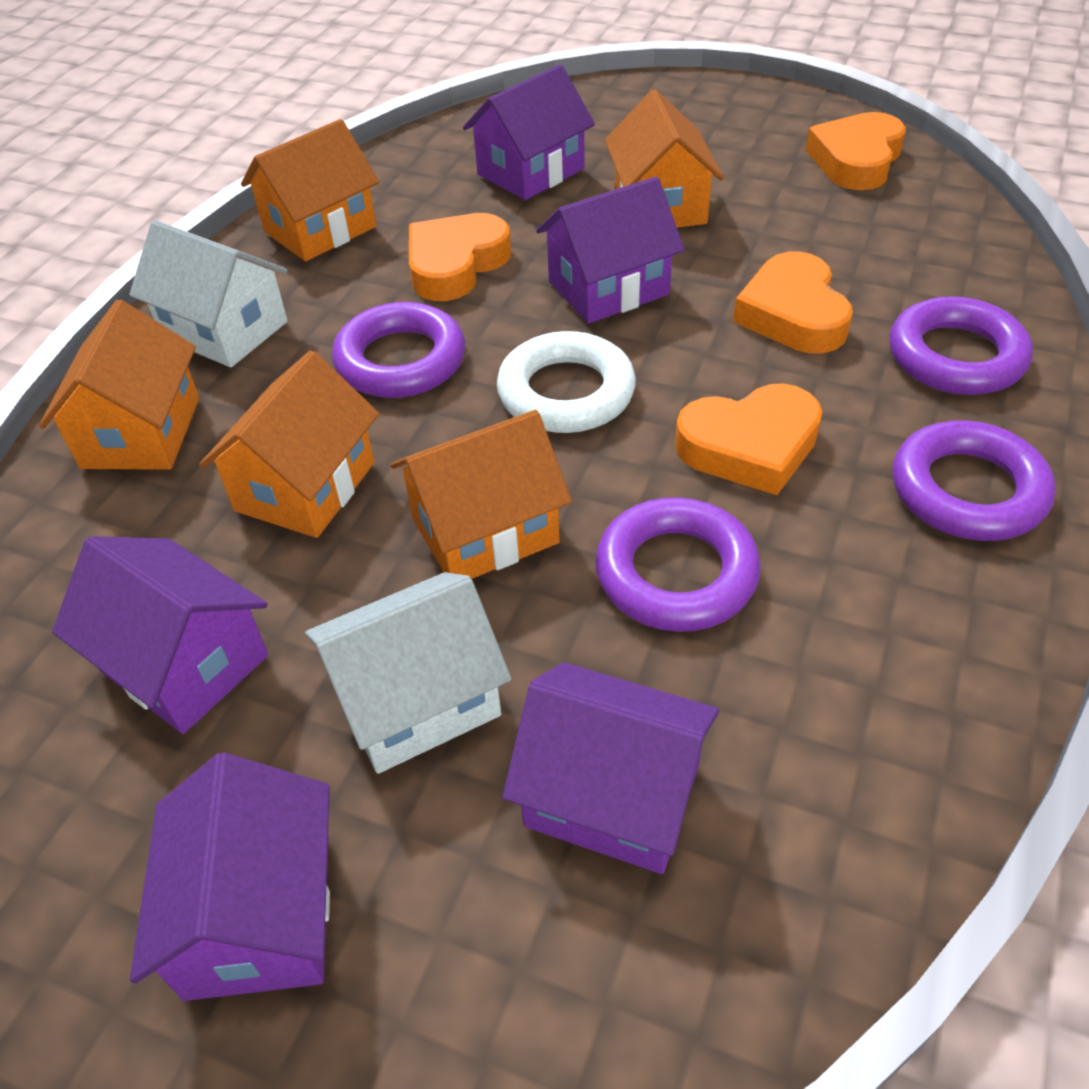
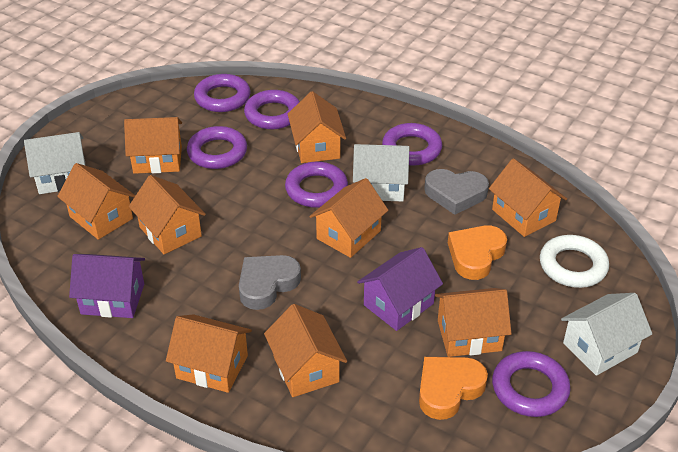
grey heart: 0 -> 2
orange heart: 4 -> 2
orange house: 5 -> 9
purple house: 5 -> 2
purple ring: 4 -> 6
white house: 2 -> 3

